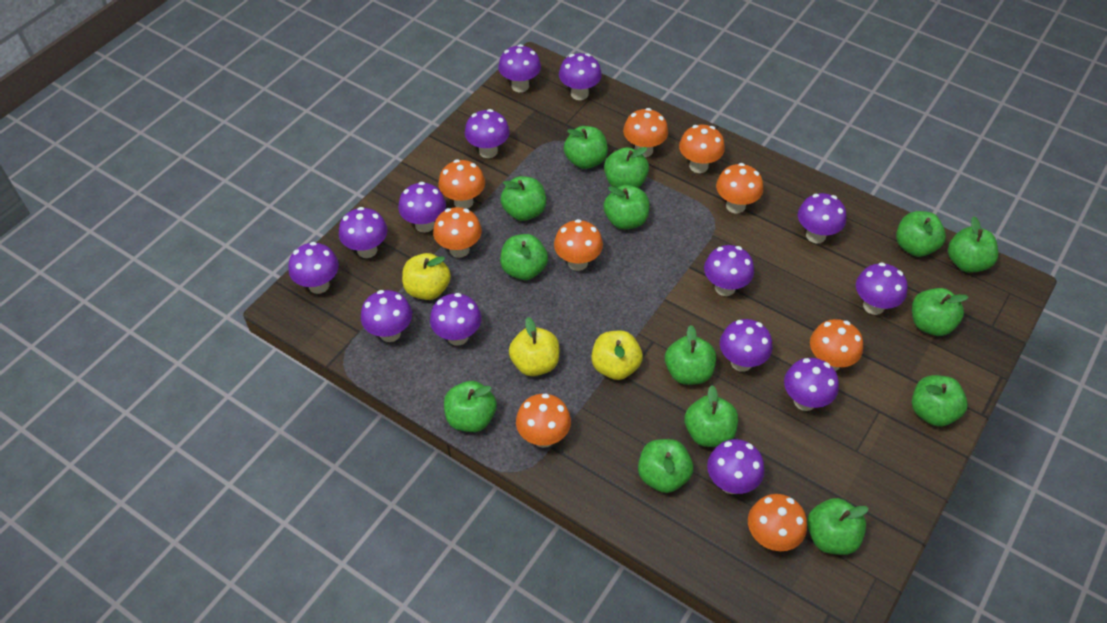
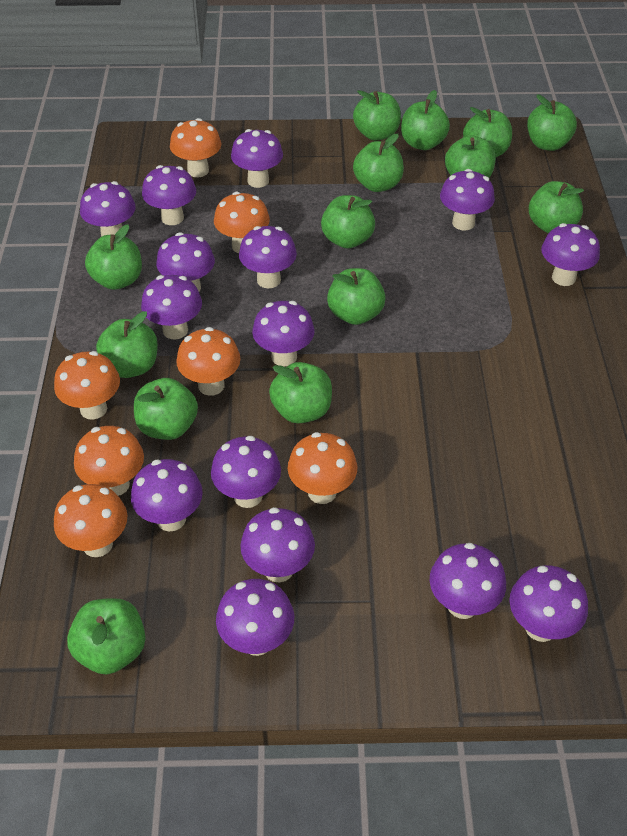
orange mushroom: 9 -> 7
purple mushroom: 14 -> 15
yellow apple: 3 -> 0

